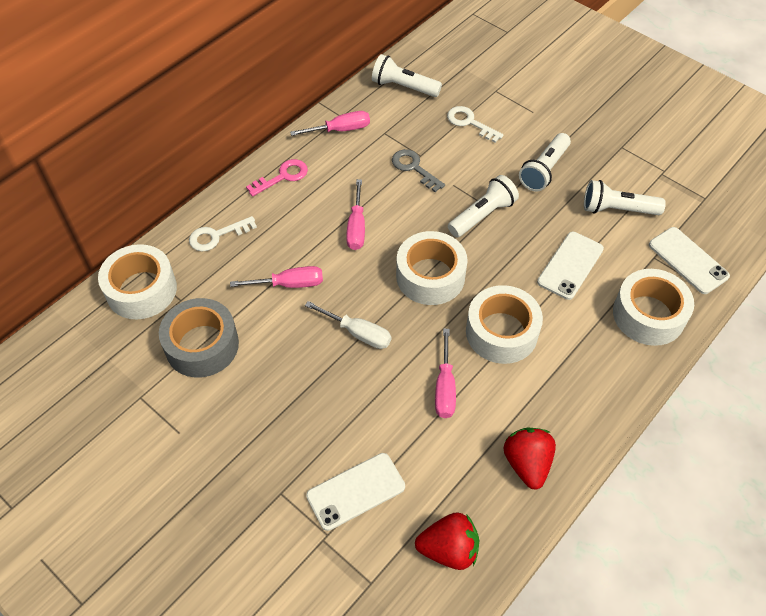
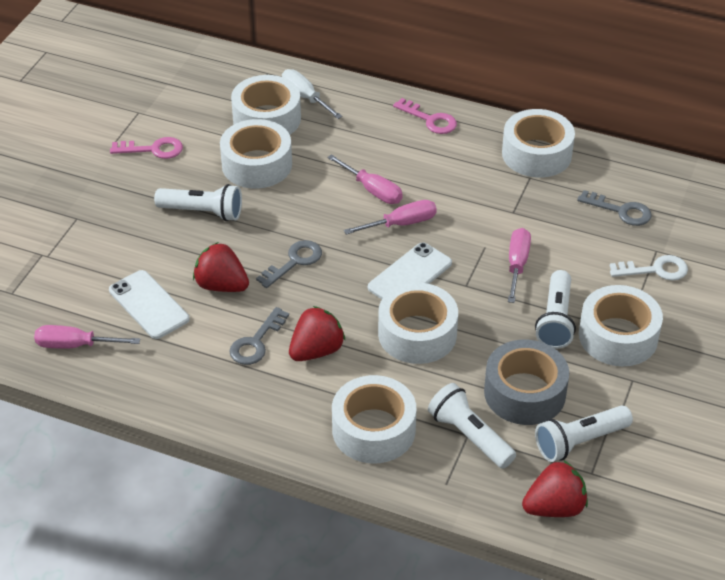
grey key: 1 -> 3
pink key: 1 -> 2
red strawberry: 2 -> 3
white key: 2 -> 1
white phone: 3 -> 2
white tape: 4 -> 6

